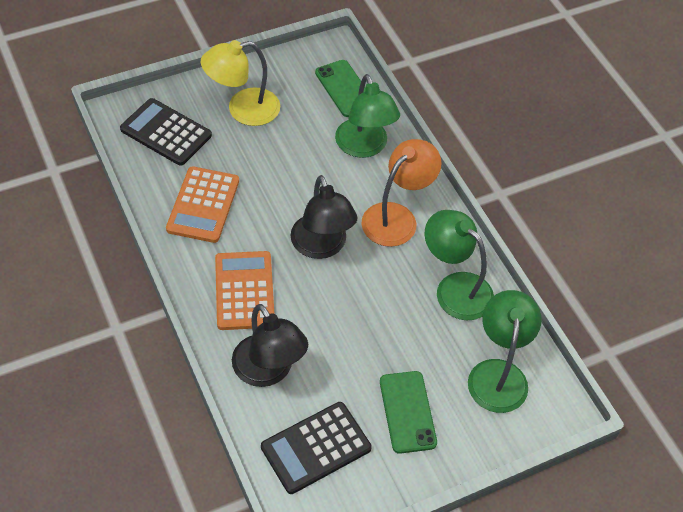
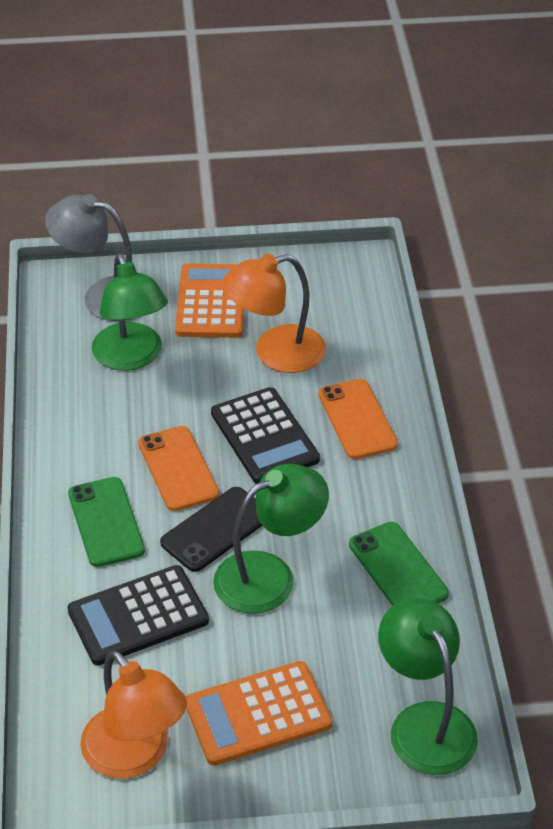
black lamp: 2 -> 0
black phone: 0 -> 1
grey lamp: 0 -> 1
orange lamp: 1 -> 2
orange phone: 0 -> 2
yellow lamp: 1 -> 0

